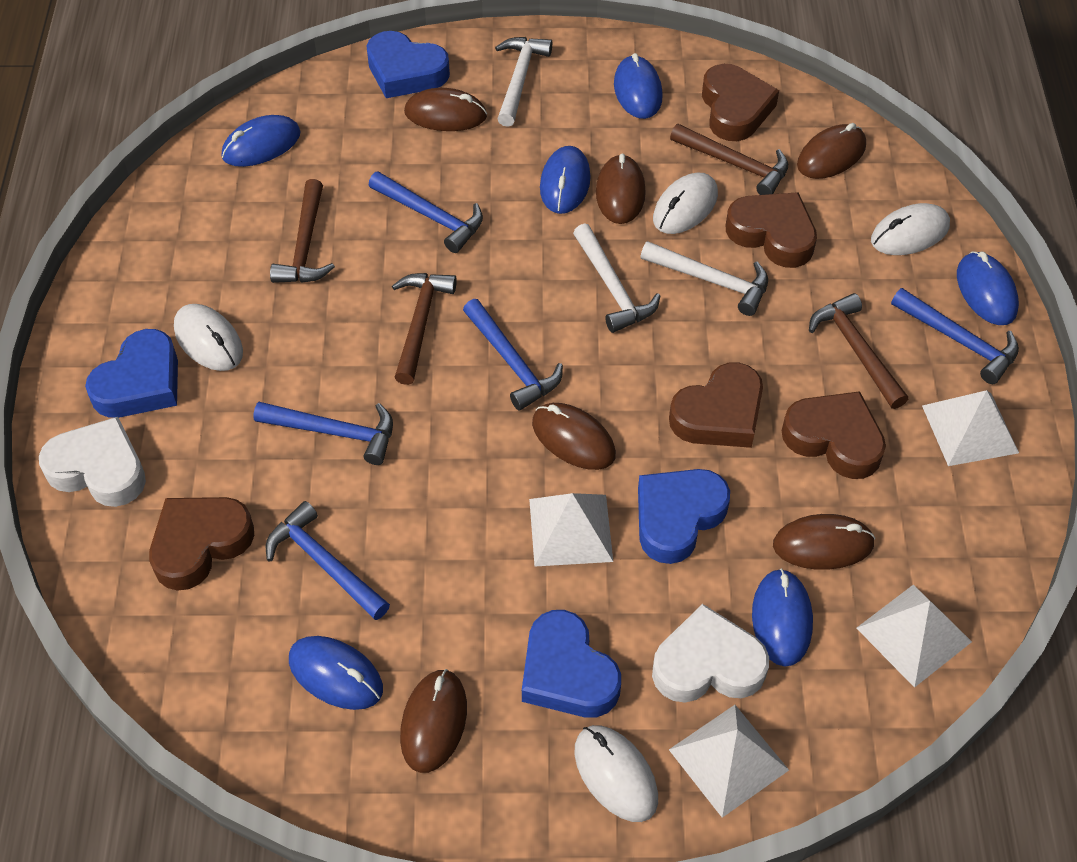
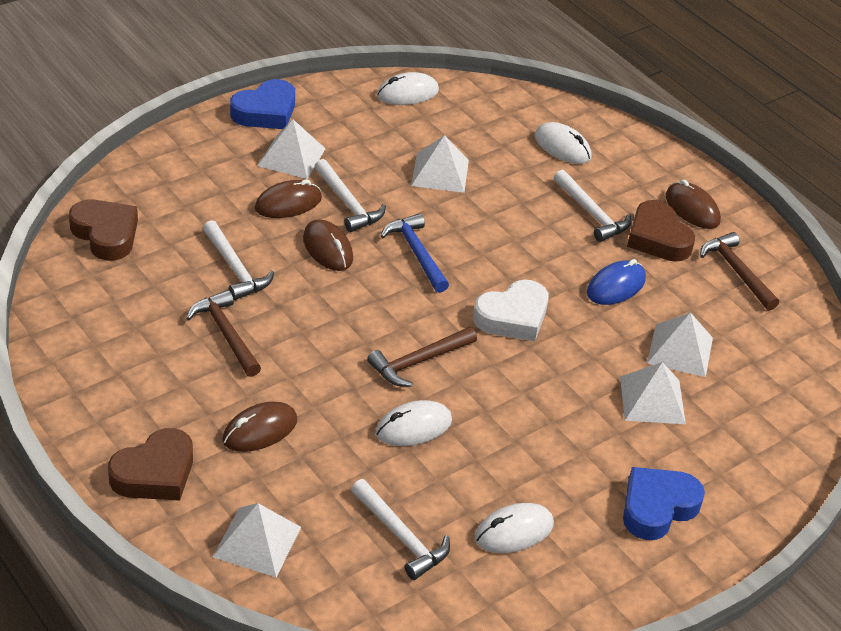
blue hammer: 5 -> 1
blue heart: 4 -> 2
blue mouse: 6 -> 1
brown hammer: 4 -> 3
brown heart: 5 -> 3
brown mouse: 6 -> 4
white hammer: 3 -> 4
white heart: 2 -> 1
white pyramid: 4 -> 5

